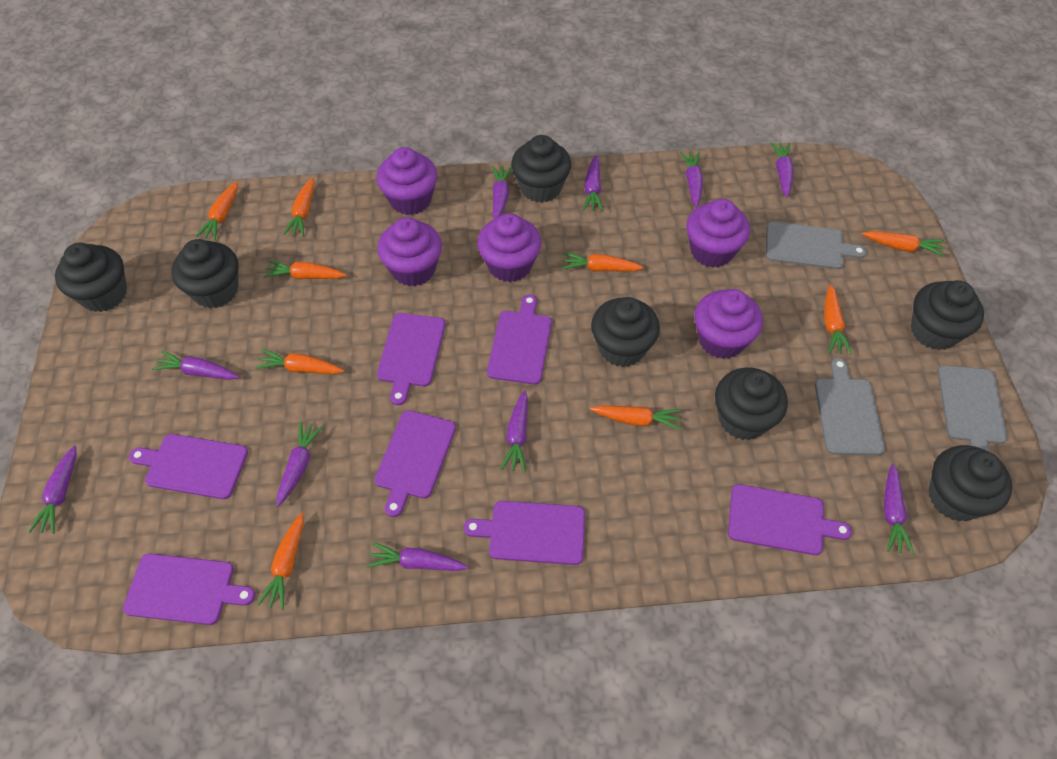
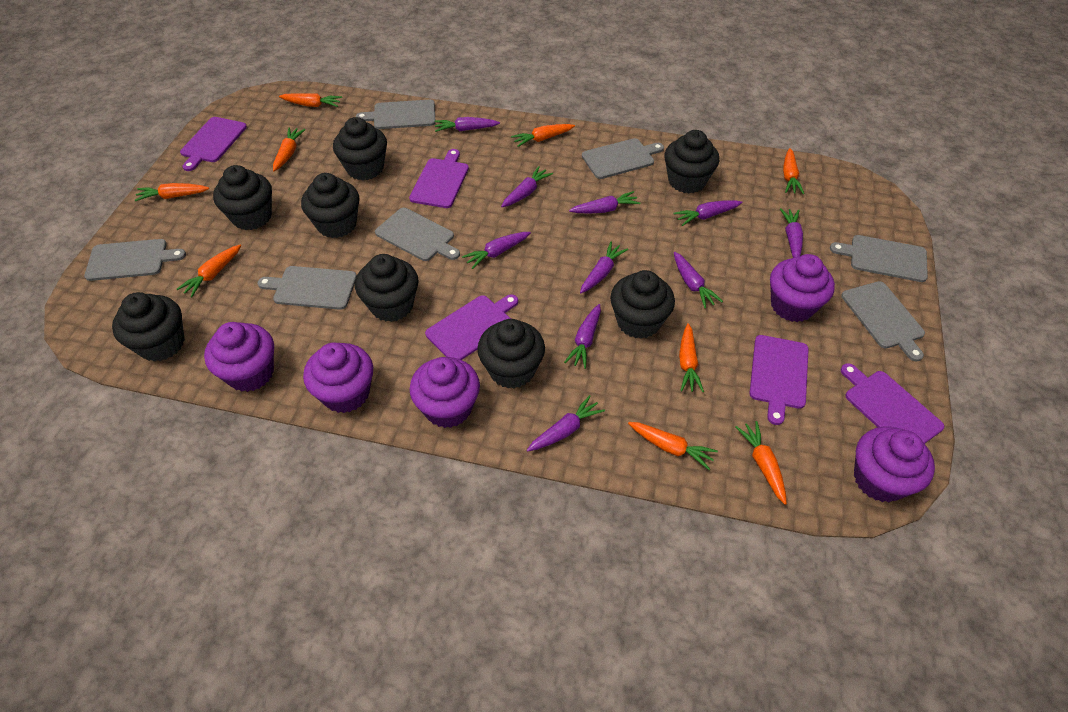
black cupcake: 7 -> 8
grey cutting board: 3 -> 7
purple cutting board: 7 -> 5

